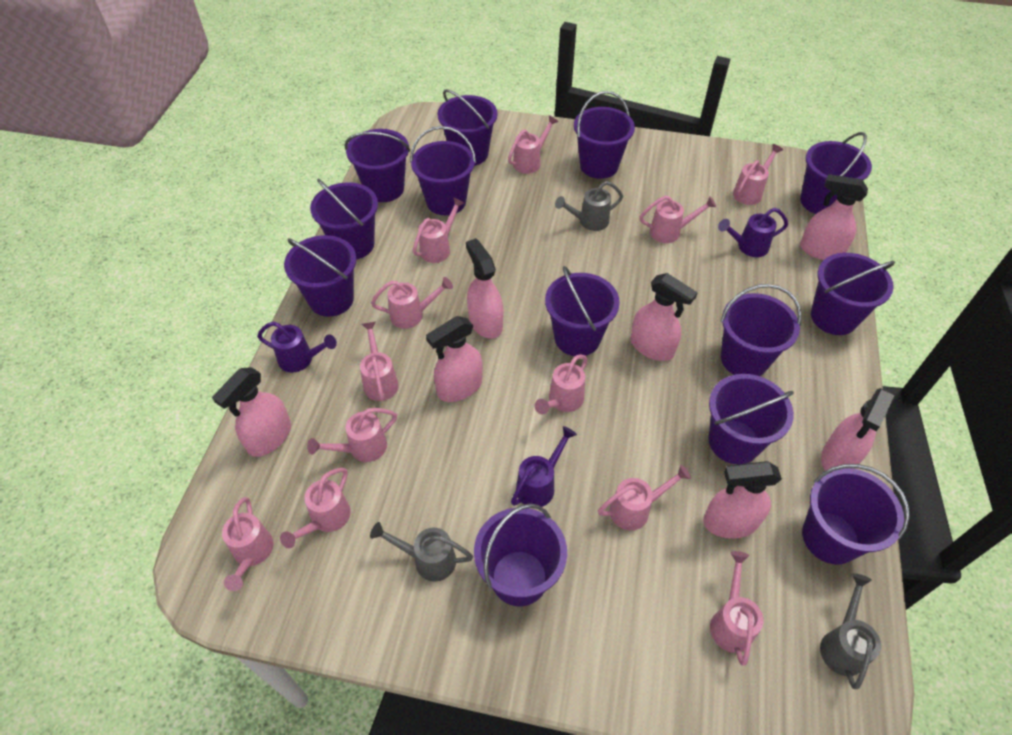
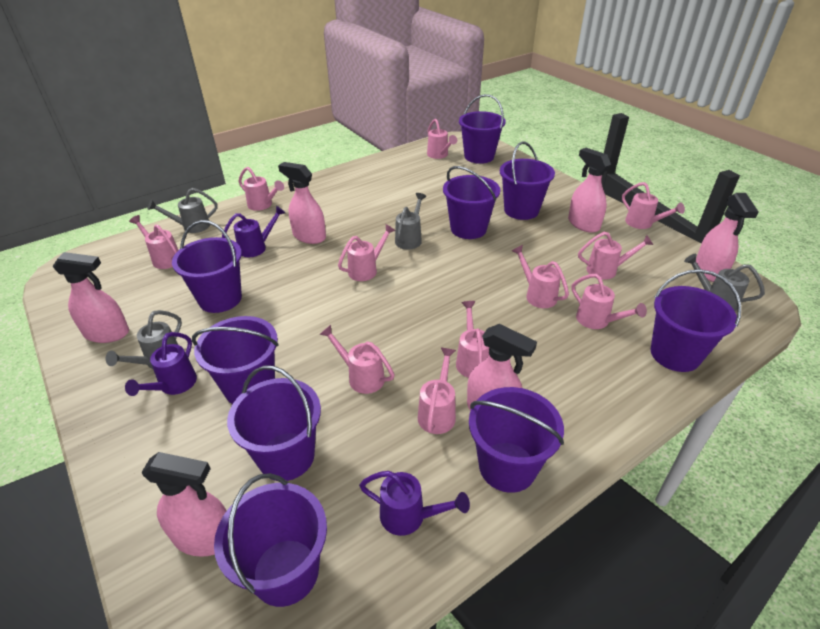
grey watering can: 3 -> 4
pink spray bottle: 7 -> 6
pink watering can: 12 -> 11
purple bucket: 13 -> 9

